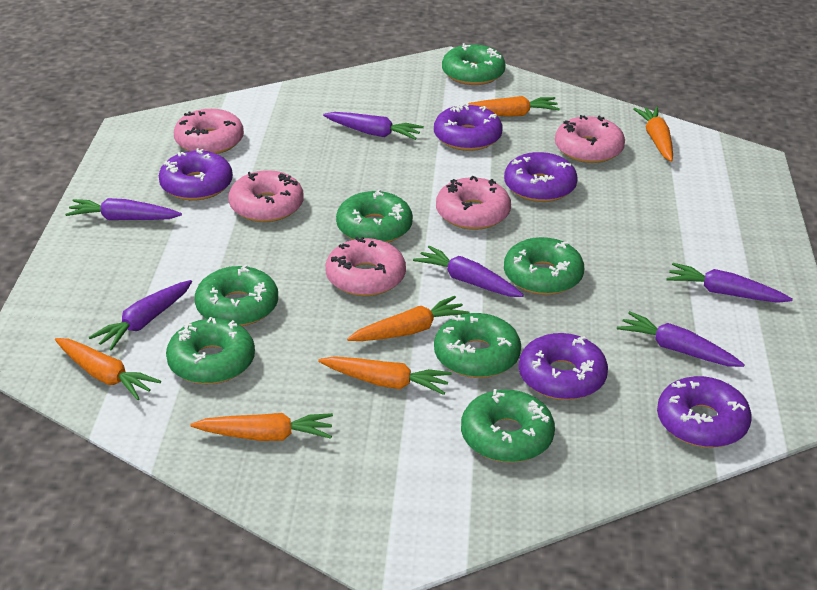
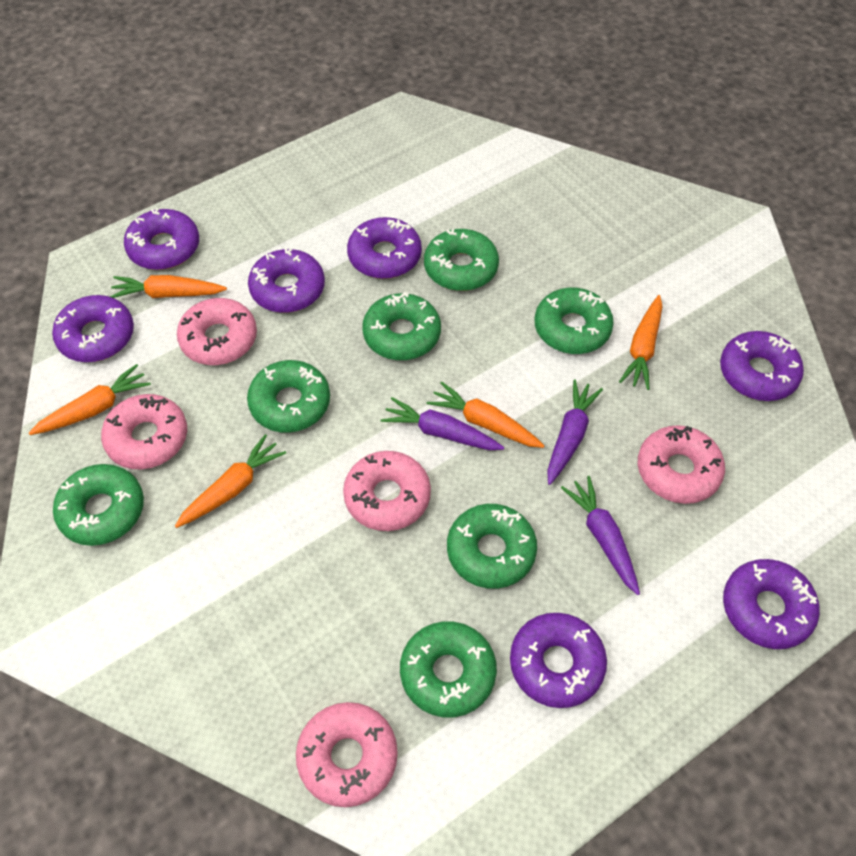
orange carrot: 6 -> 5
purple carrot: 6 -> 3
purple donut: 5 -> 7

